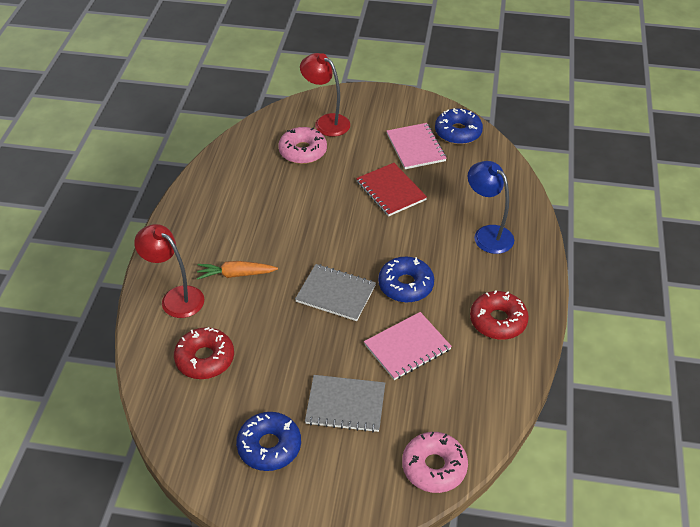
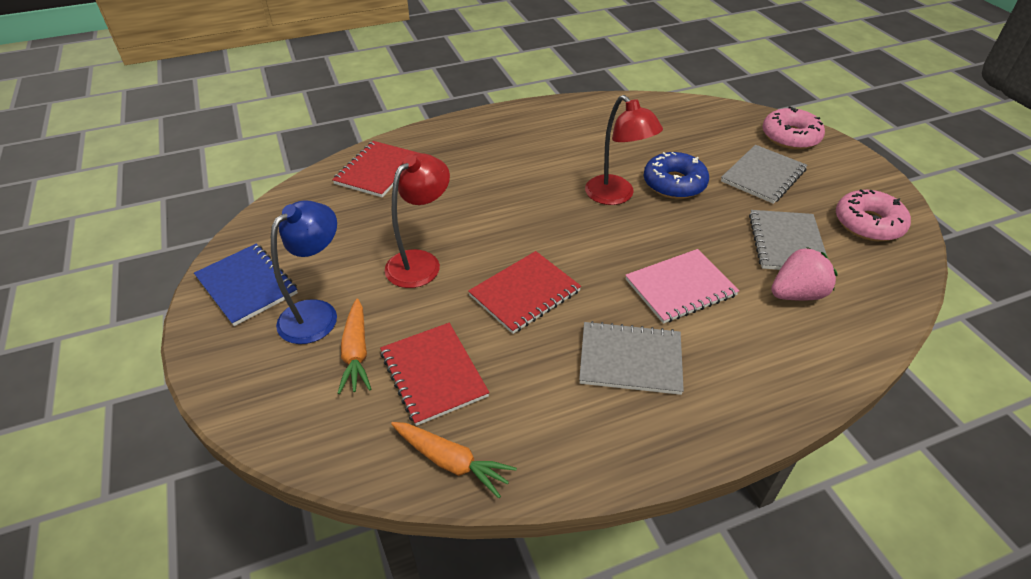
blue donut: 3 -> 1
blue notebook: 0 -> 1
grey notebook: 2 -> 3
orange carrot: 1 -> 2
pink notebook: 2 -> 1
pink strawberry: 0 -> 1
red donut: 2 -> 0
red notebook: 1 -> 3

